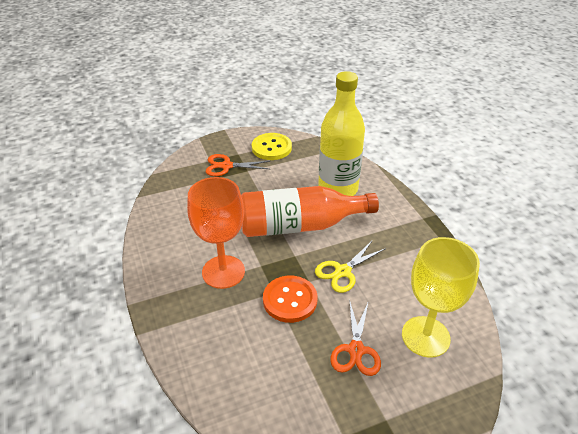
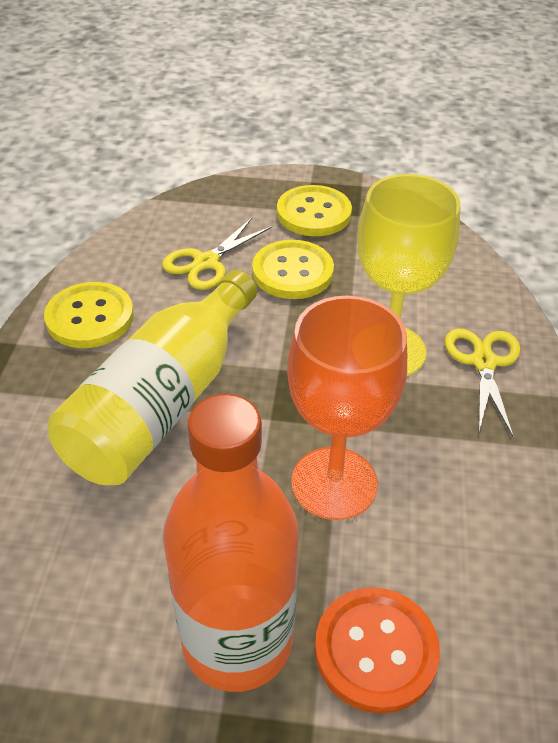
orange scissors: 2 -> 0
yellow button: 1 -> 3
yellow scissors: 1 -> 2

